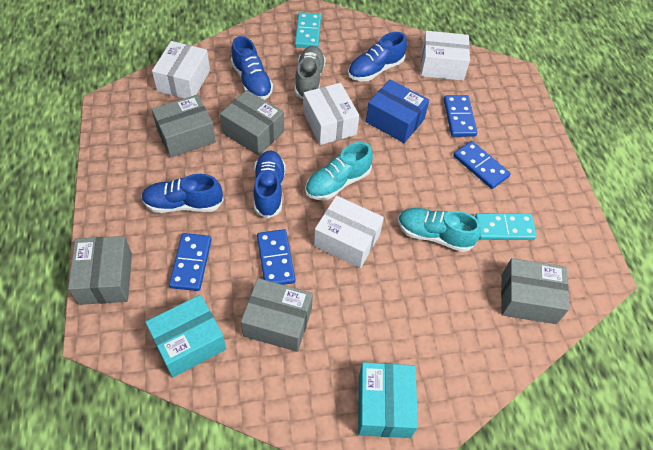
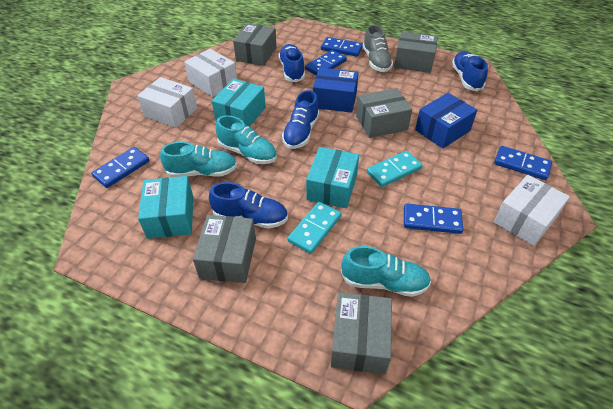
blue box: 1 -> 2
blue domino: 4 -> 5
turquoise box: 2 -> 3
turquoise shoe: 2 -> 3
white box: 4 -> 3

